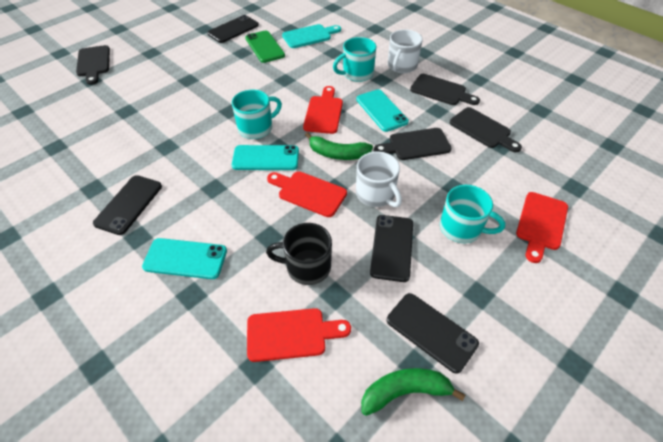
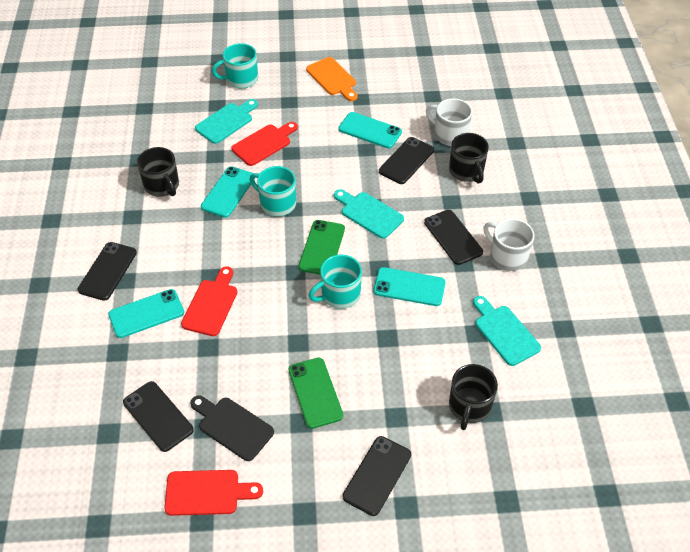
black cutting board: 4 -> 1
black mug: 1 -> 3
black phone: 4 -> 5
green banana: 2 -> 0
green phone: 1 -> 2
orange cutting board: 0 -> 1
red cutting board: 4 -> 3
turquoise cutting board: 1 -> 3
turquoise phone: 3 -> 4

